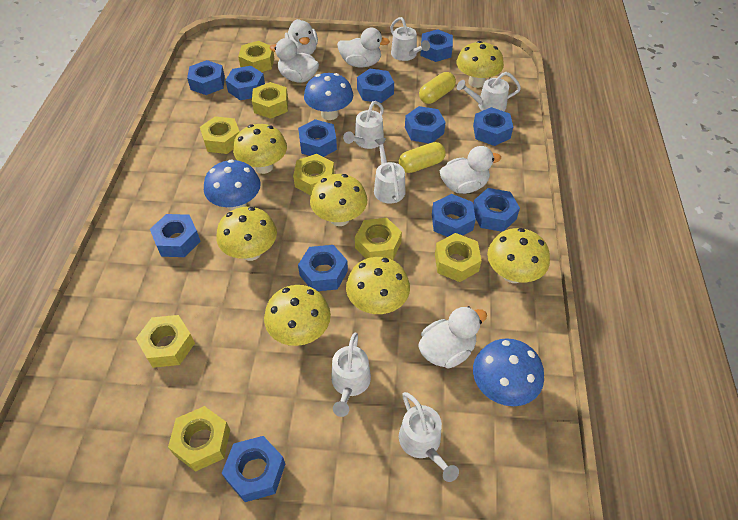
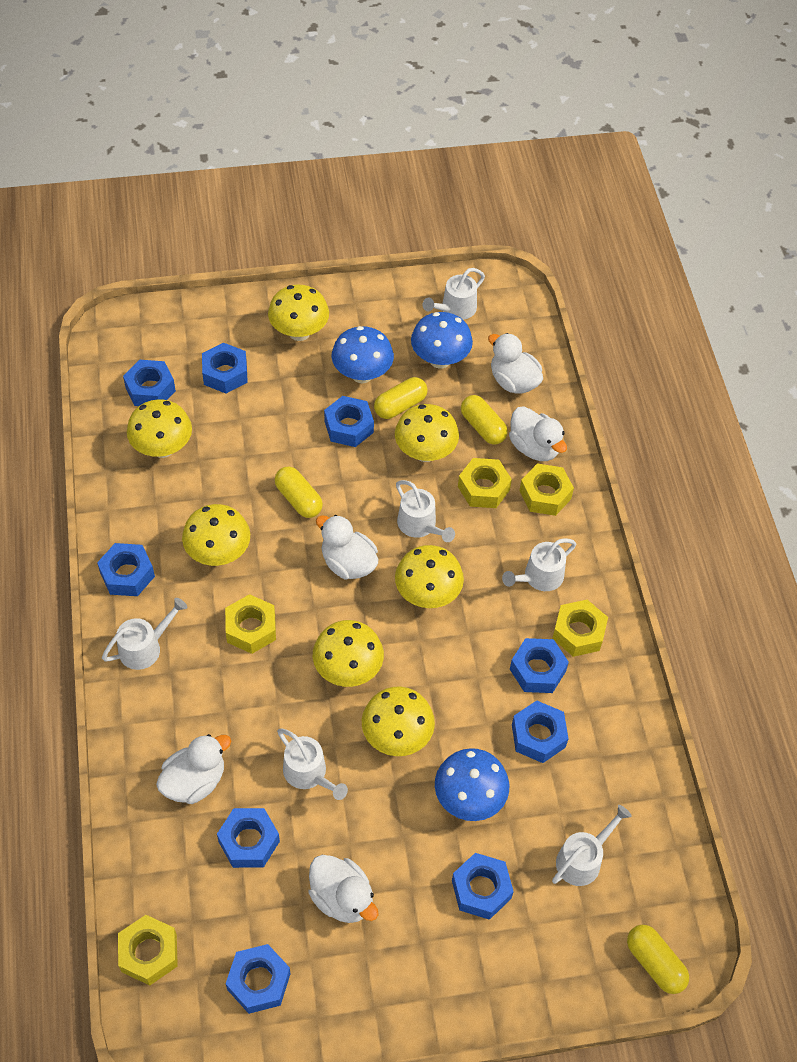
blue nut: 12 -> 9
yellow capsule: 2 -> 4
yellow nut: 8 -> 5

